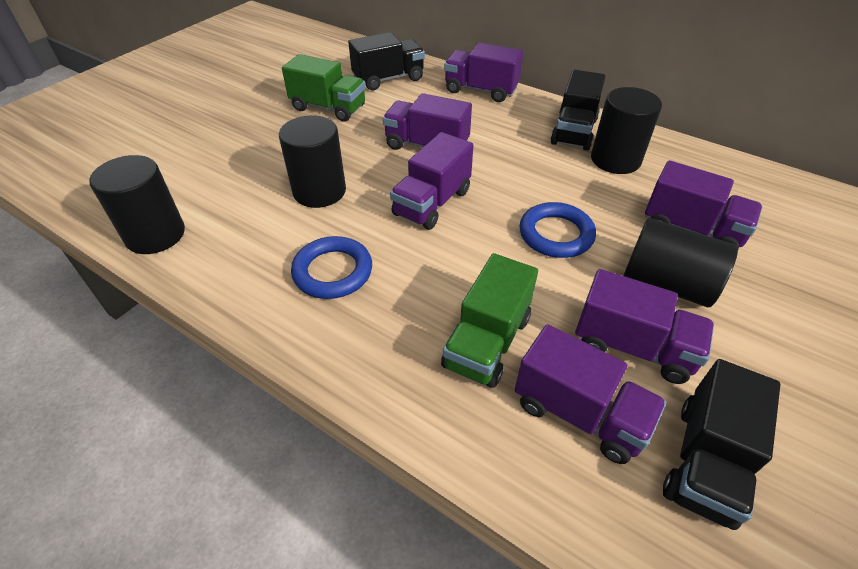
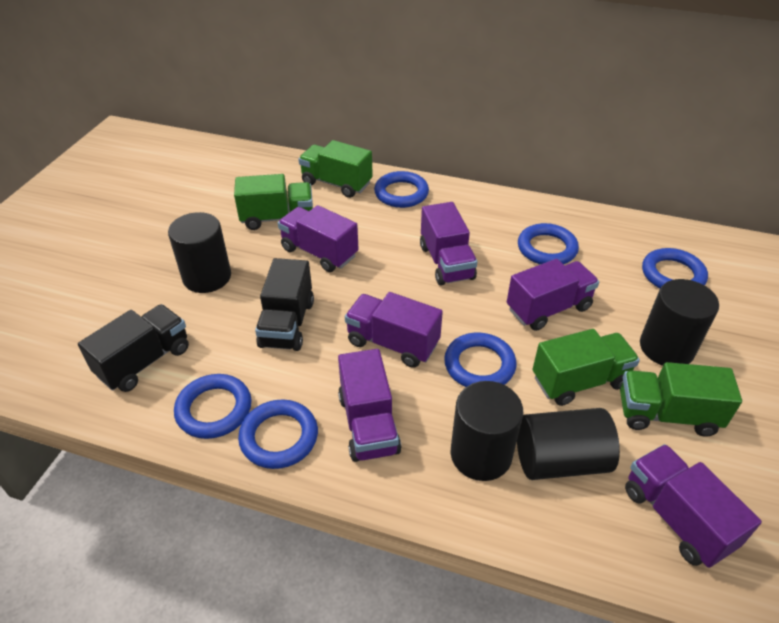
black truck: 3 -> 2
blue ring: 2 -> 6
green truck: 2 -> 4

